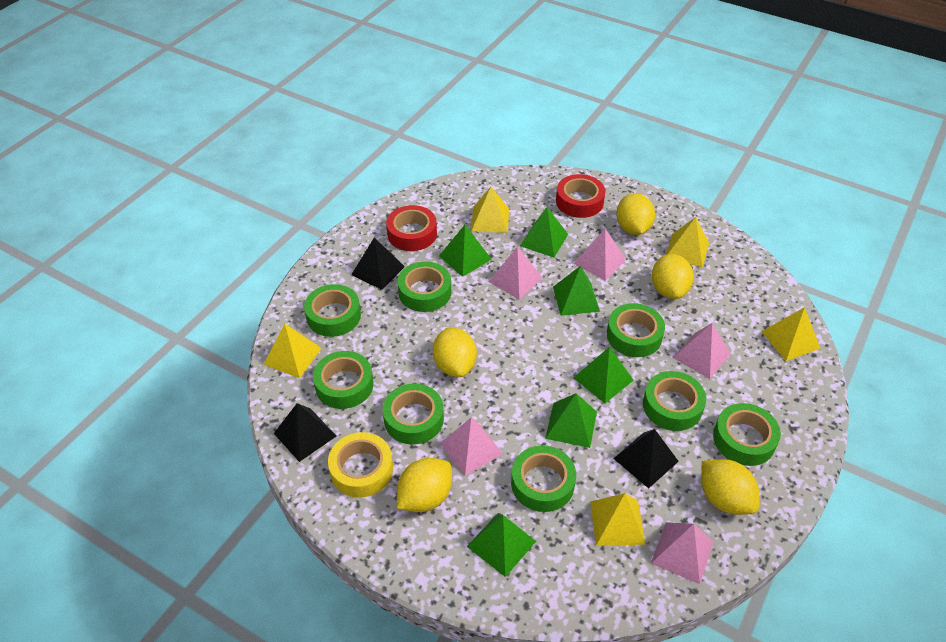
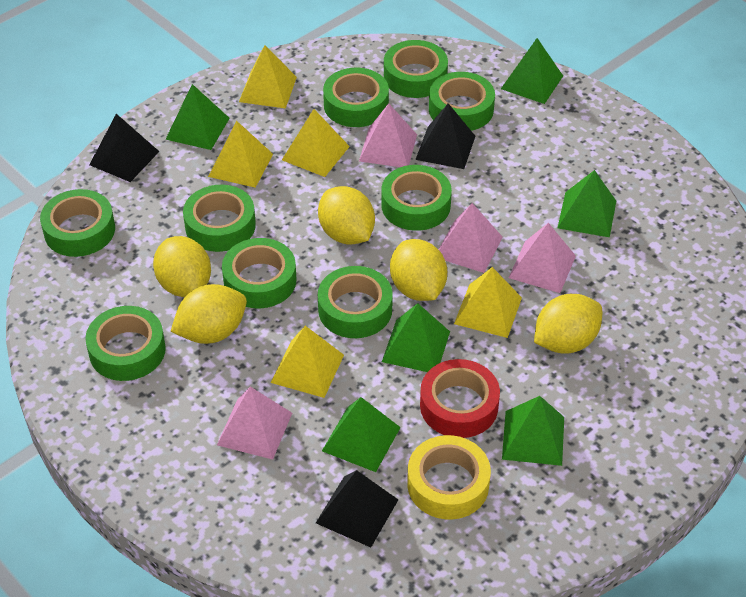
green tape: 8 -> 9
pink pyramid: 5 -> 4
red tape: 2 -> 1

